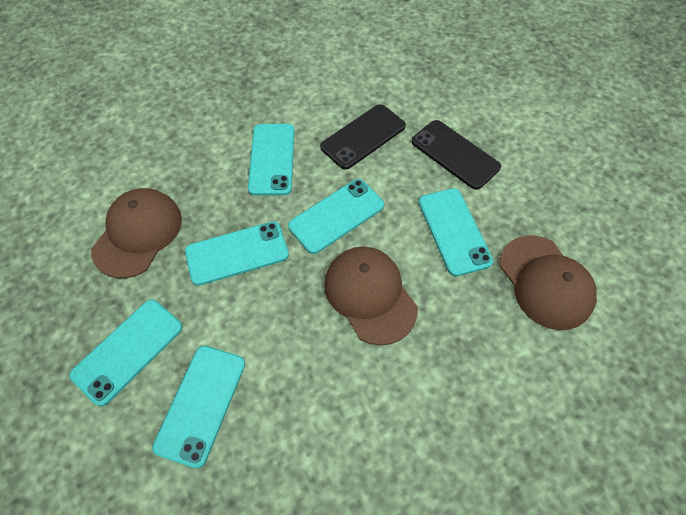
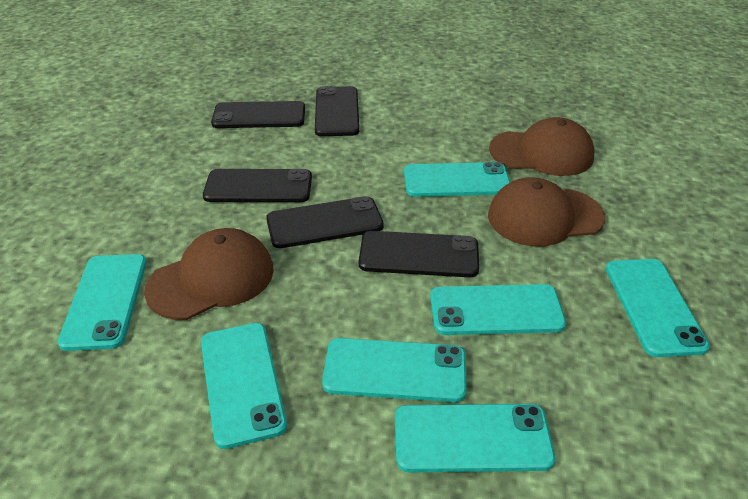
black phone: 2 -> 5
turquoise phone: 6 -> 7

